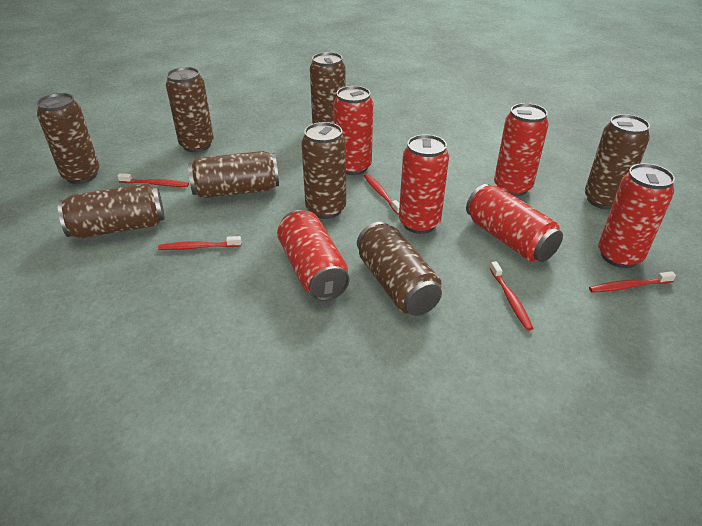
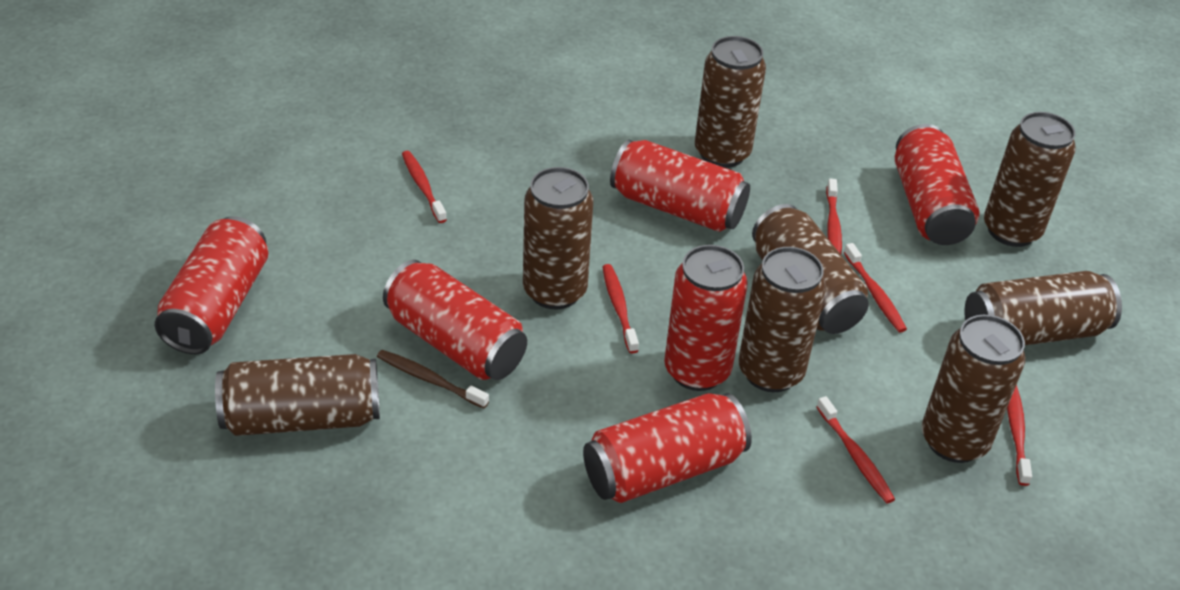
brown toothbrush: 0 -> 1
red toothbrush: 5 -> 6

